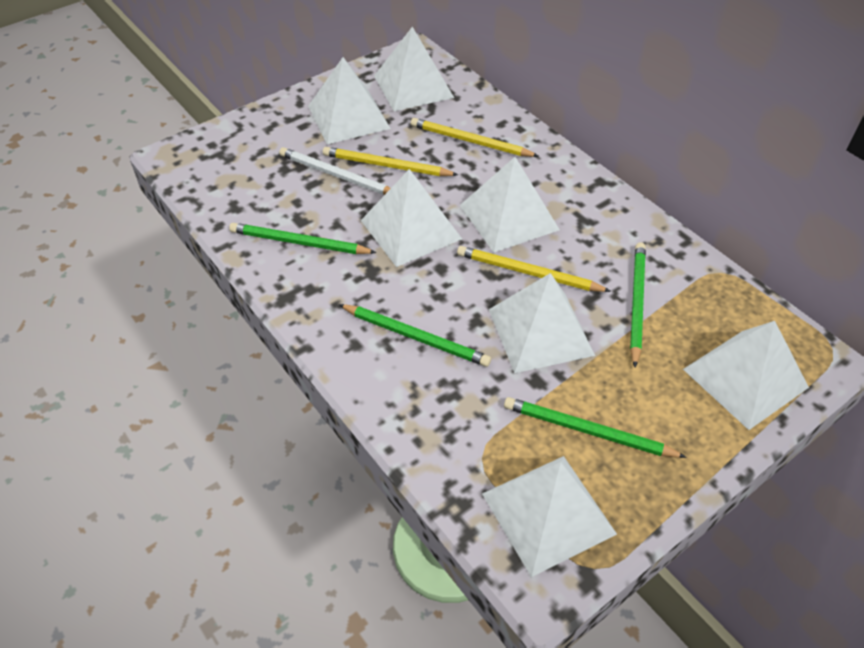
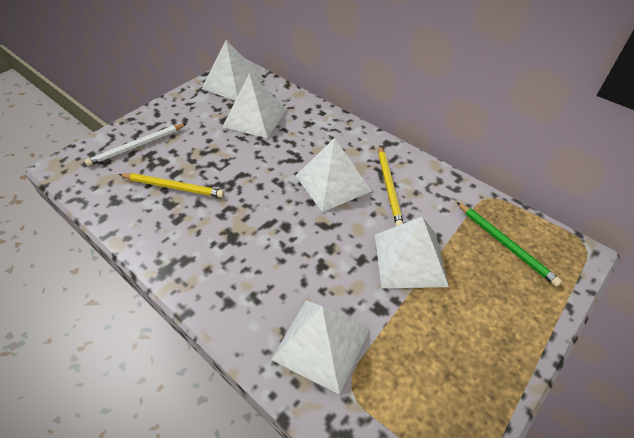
green pencil: 4 -> 1
white pyramid: 7 -> 5
yellow pencil: 3 -> 2

